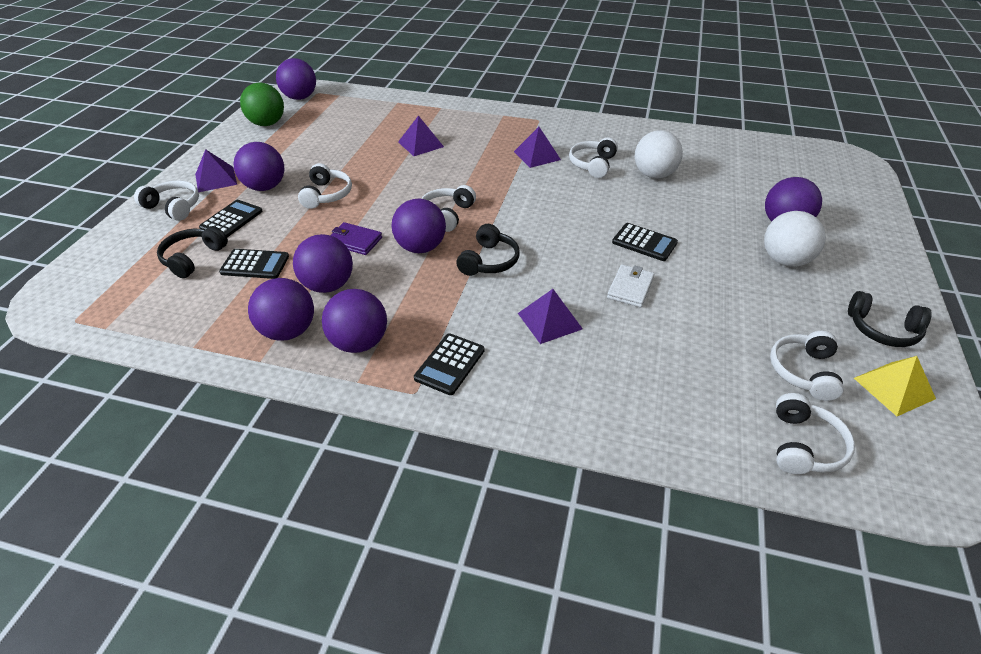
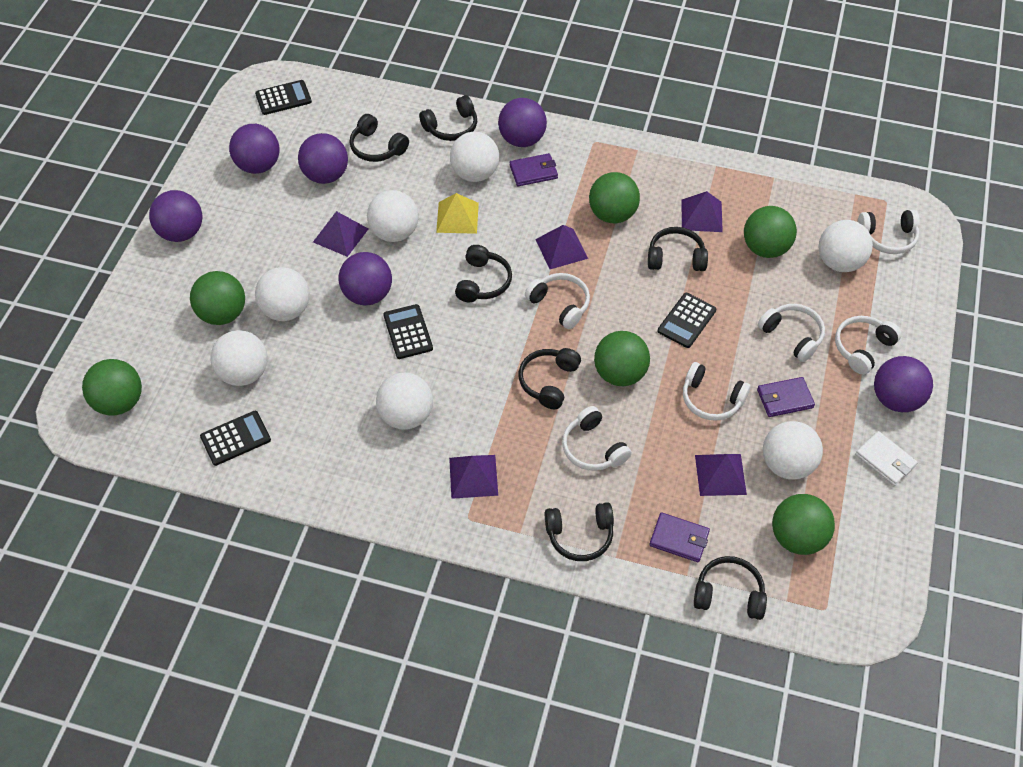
black headphones: 3 -> 7
green ball: 1 -> 6
purple ball: 7 -> 6
purple pyramid: 4 -> 5
purple wallet: 1 -> 3
white ball: 2 -> 7

